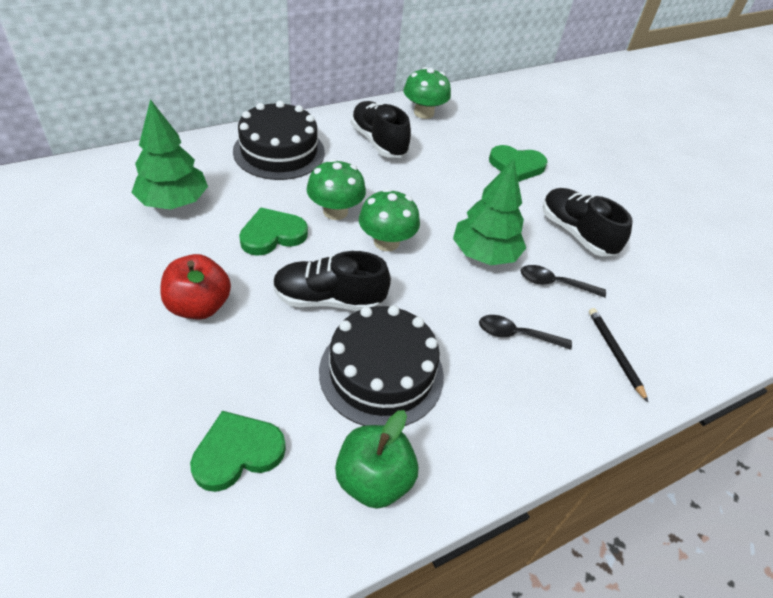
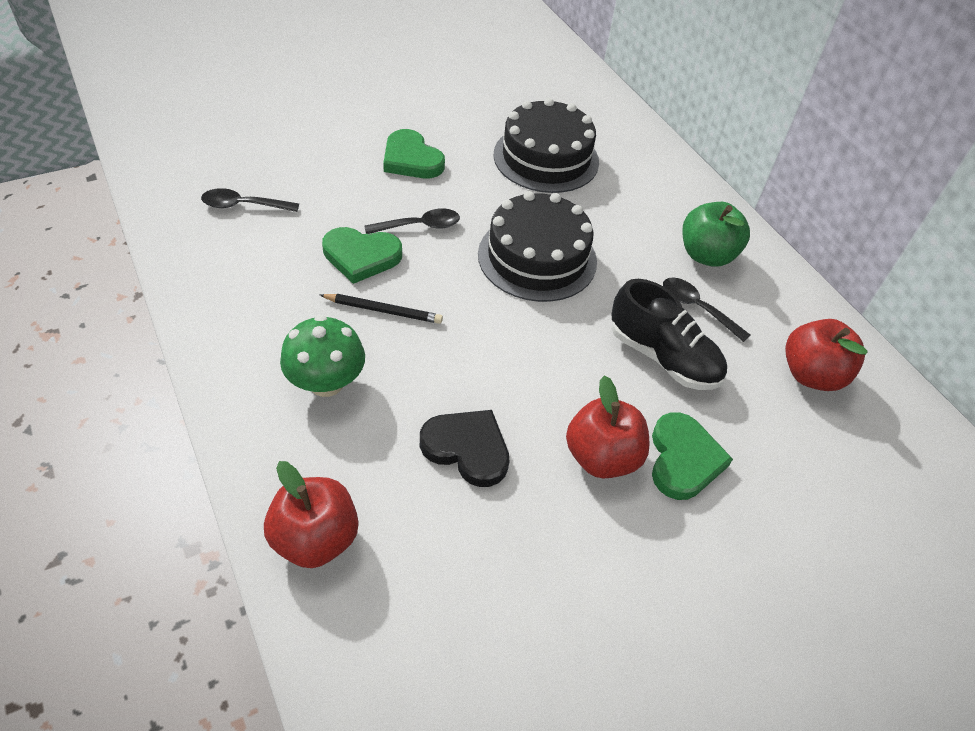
black heart: 0 -> 1
black shoe: 3 -> 1
black spoon: 2 -> 3
green mushroom: 3 -> 1
green tree: 2 -> 0
red apple: 1 -> 3

